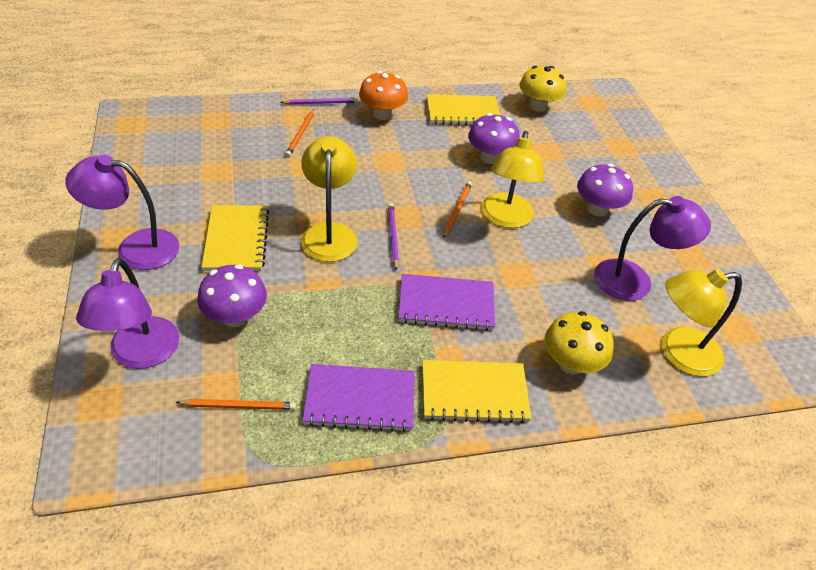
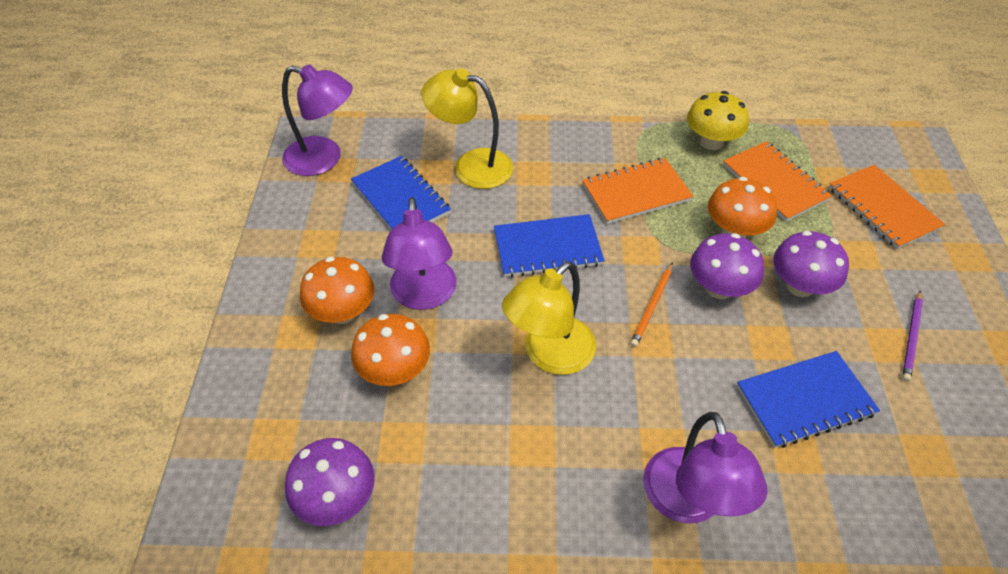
blue notebook: 0 -> 3
orange mushroom: 1 -> 3
orange notebook: 0 -> 3
orange pencil: 3 -> 1
purple notebook: 2 -> 0
purple pencil: 2 -> 1
yellow lamp: 3 -> 2
yellow mushroom: 2 -> 1
yellow notebook: 3 -> 0

